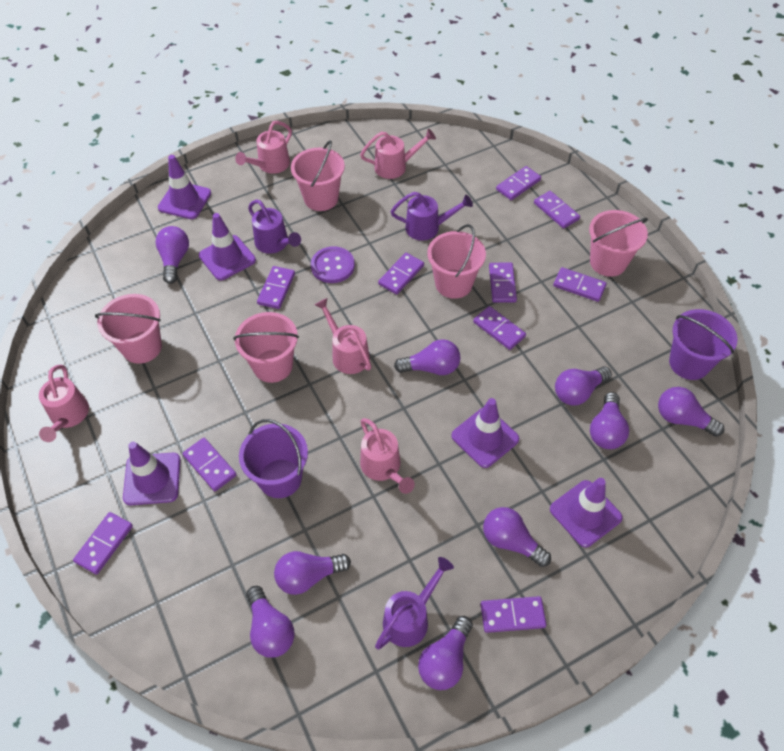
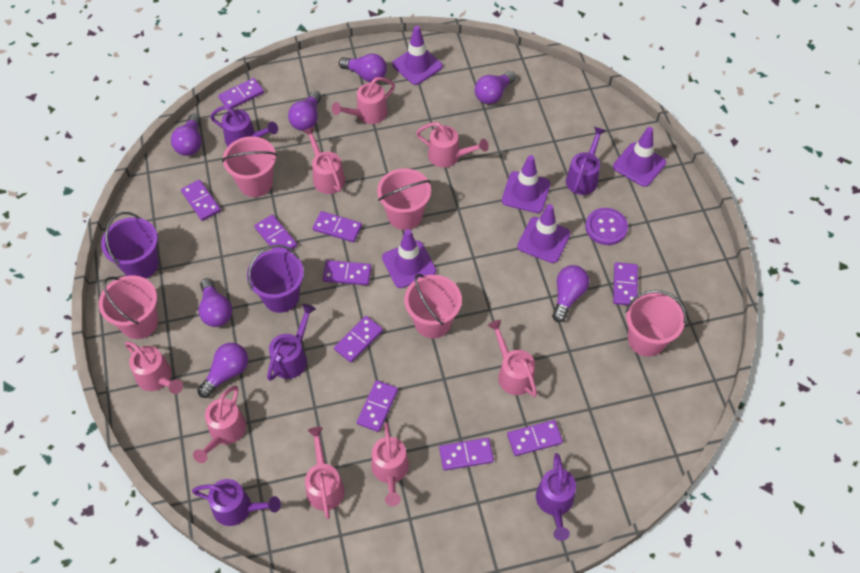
pink watering can: 5 -> 8
purple light bulb: 9 -> 7
purple watering can: 3 -> 5

